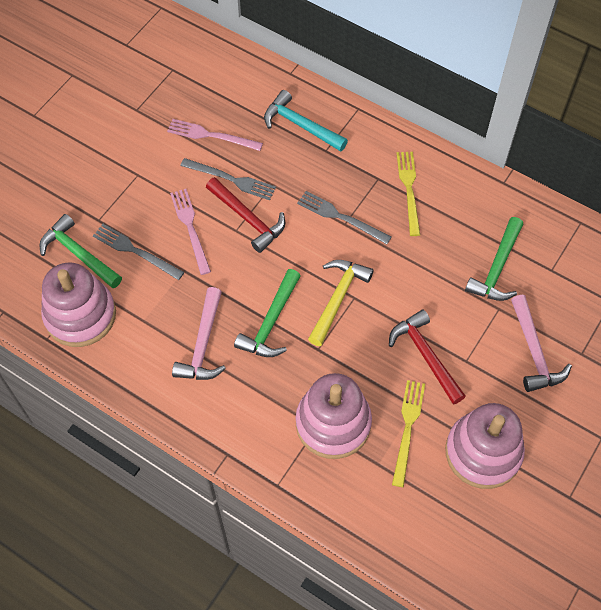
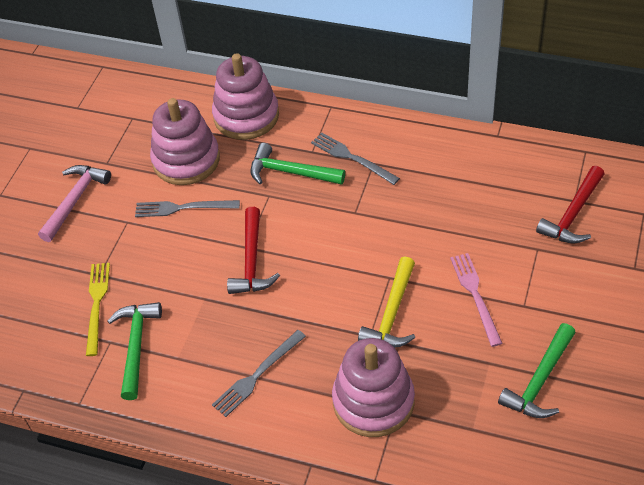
pink fork: 2 -> 1
pink hammer: 2 -> 1
turquoise hammer: 1 -> 0
yellow fork: 2 -> 1

